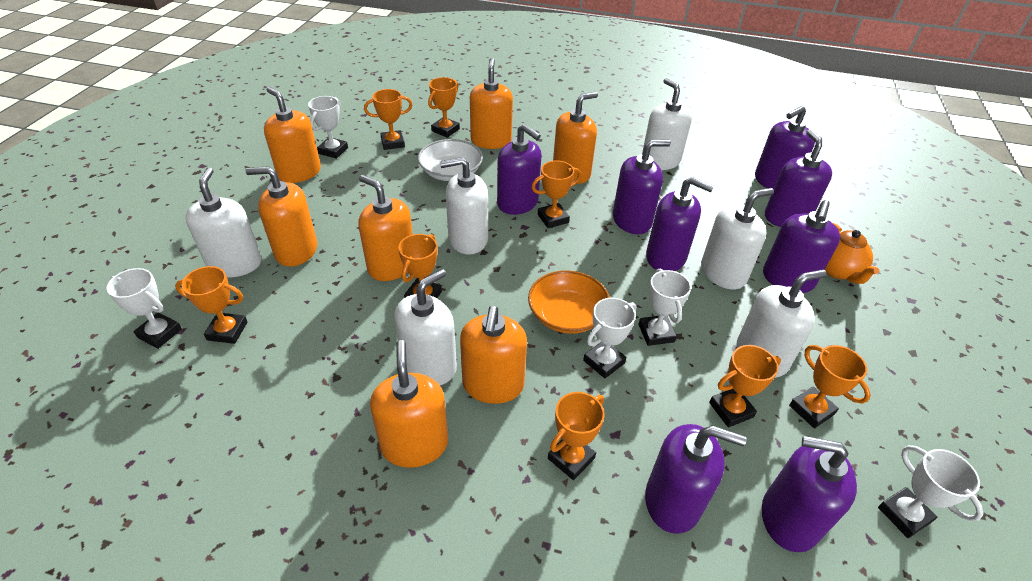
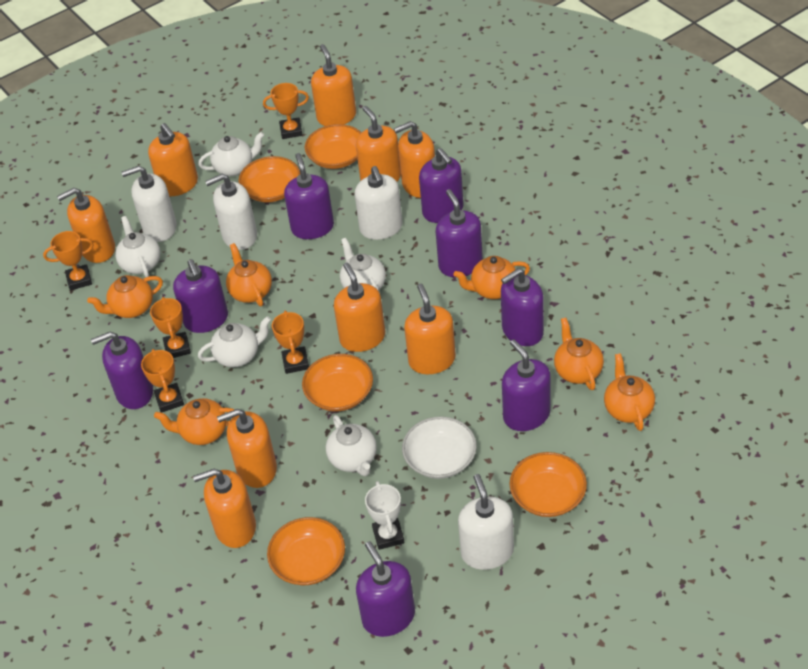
orange bowl: 1 -> 5
orange soap dispenser: 7 -> 9
orange teapot: 1 -> 6
orange trophy: 8 -> 5
white soap dispenser: 6 -> 4
white teapot: 0 -> 5
white trophy: 5 -> 1

